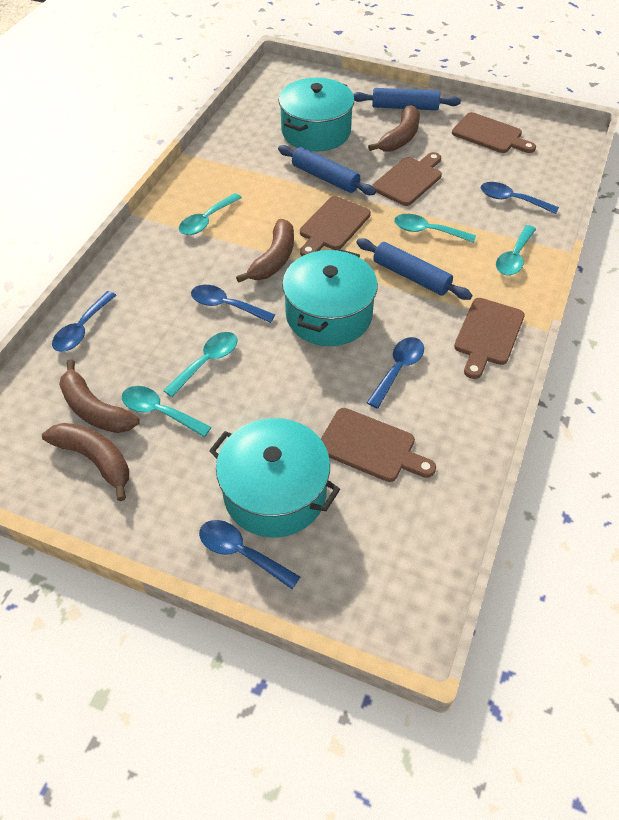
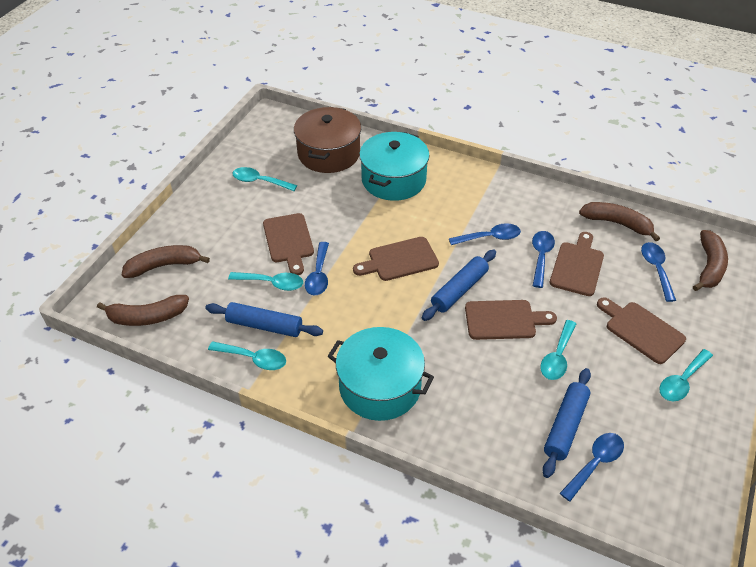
brown pot: 0 -> 1
turquoise pot: 3 -> 2

